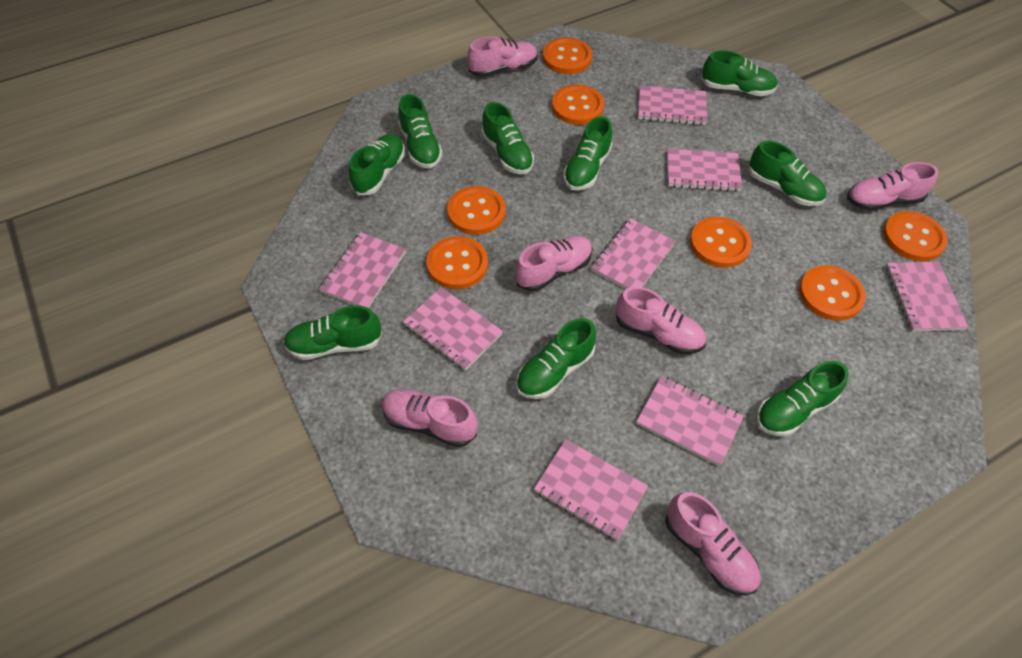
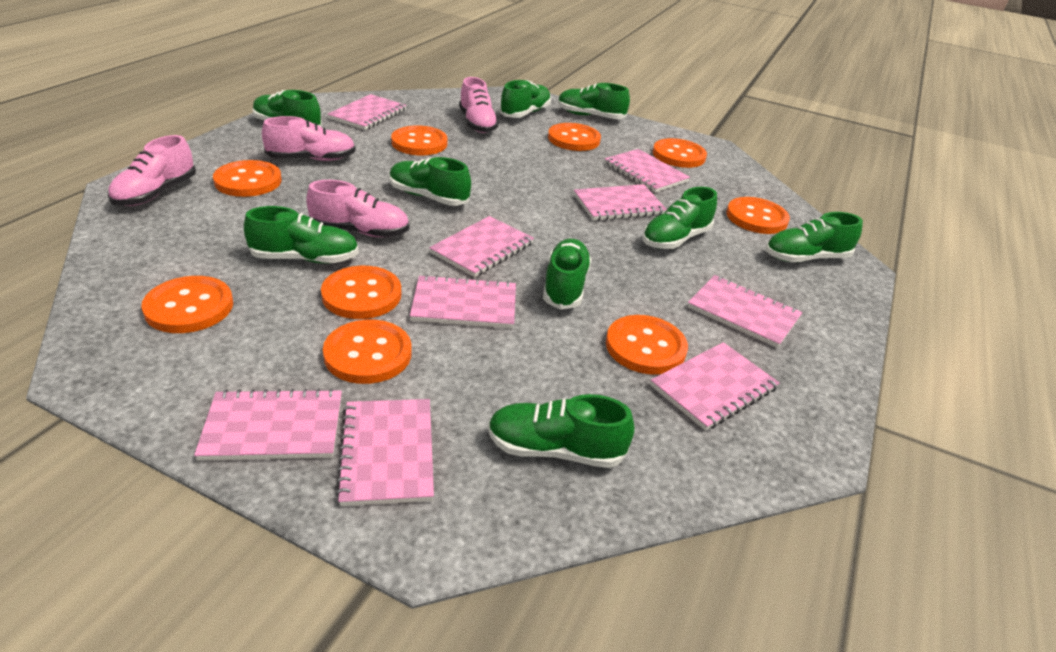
orange button: 7 -> 9
pink notebook: 8 -> 9
pink shoe: 6 -> 4

